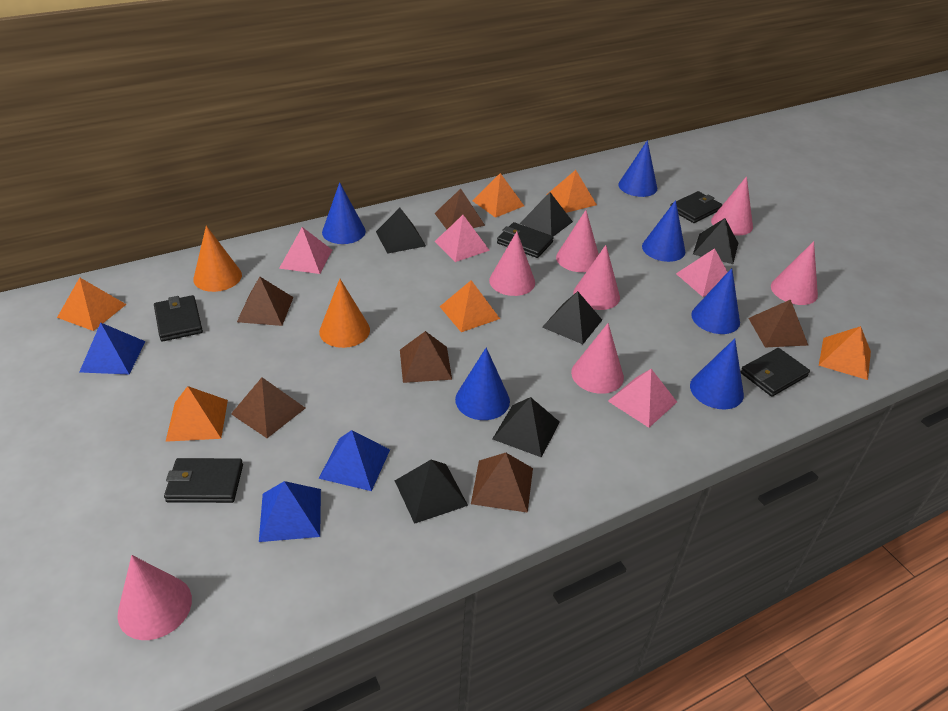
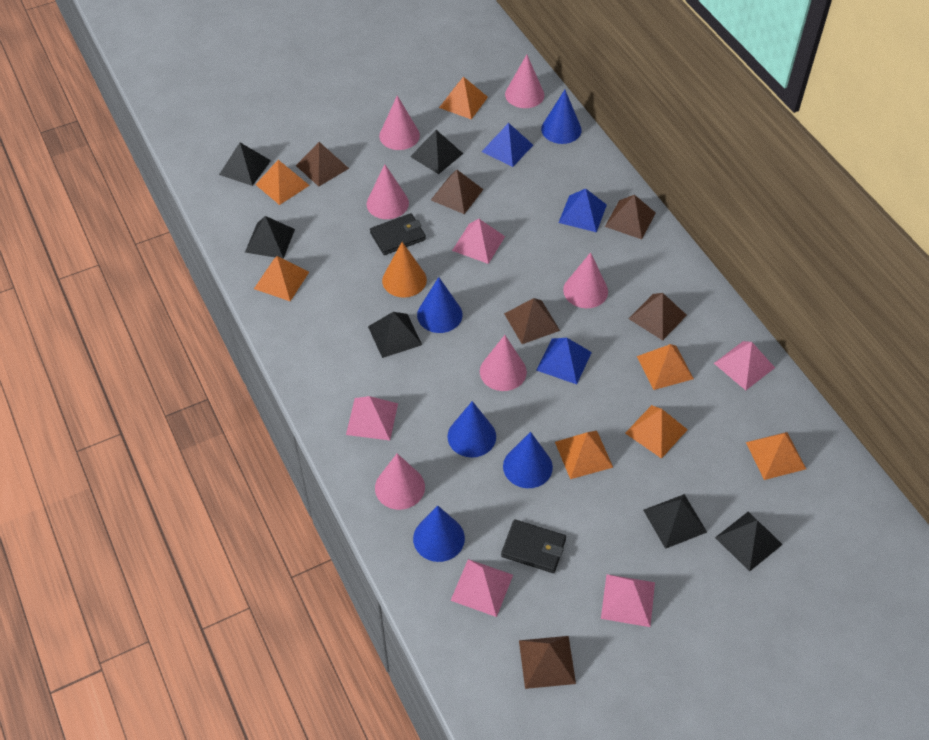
black wallet: 5 -> 2
blue cone: 6 -> 5
orange cone: 2 -> 1
orange pyramid: 6 -> 7
pink cone: 7 -> 6
pink pyramid: 4 -> 5

